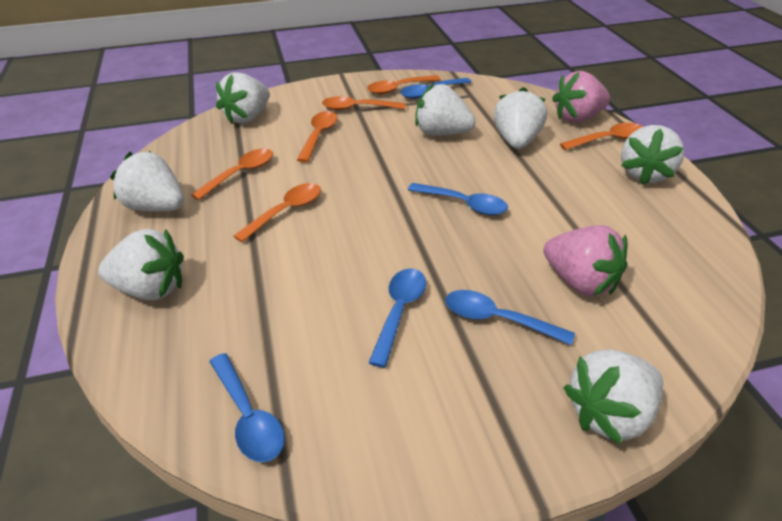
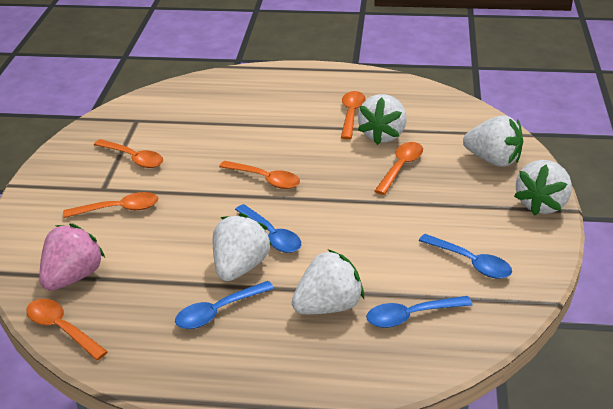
blue spoon: 5 -> 4
pink strawberry: 2 -> 1
white strawberry: 7 -> 5

